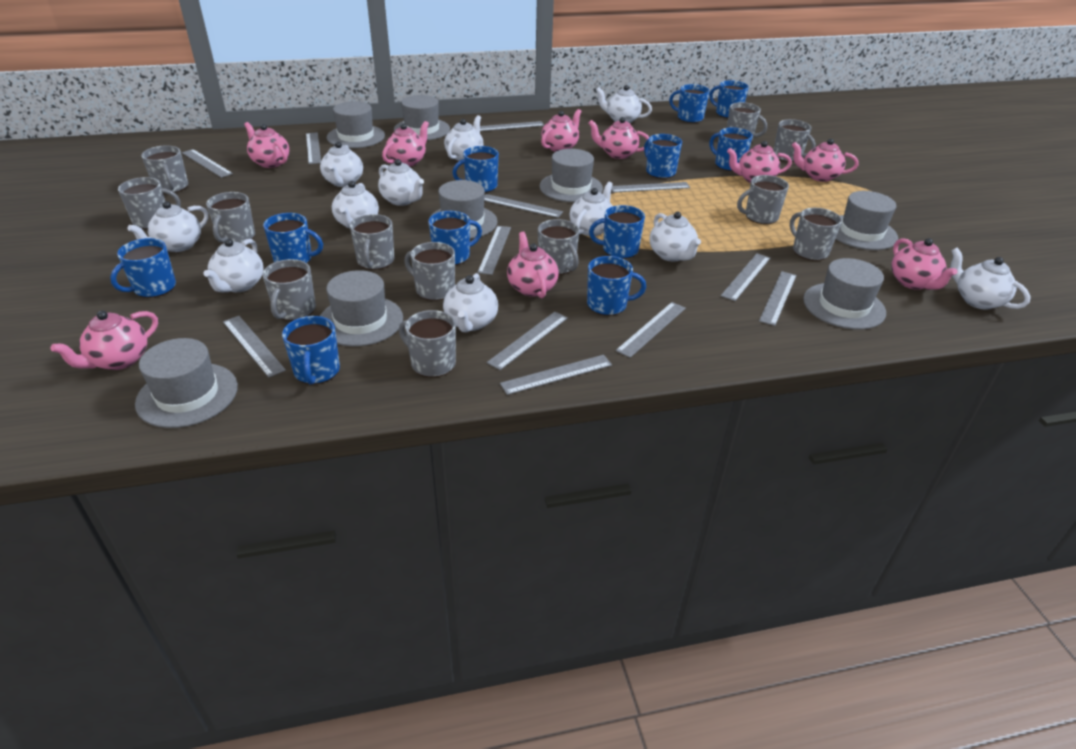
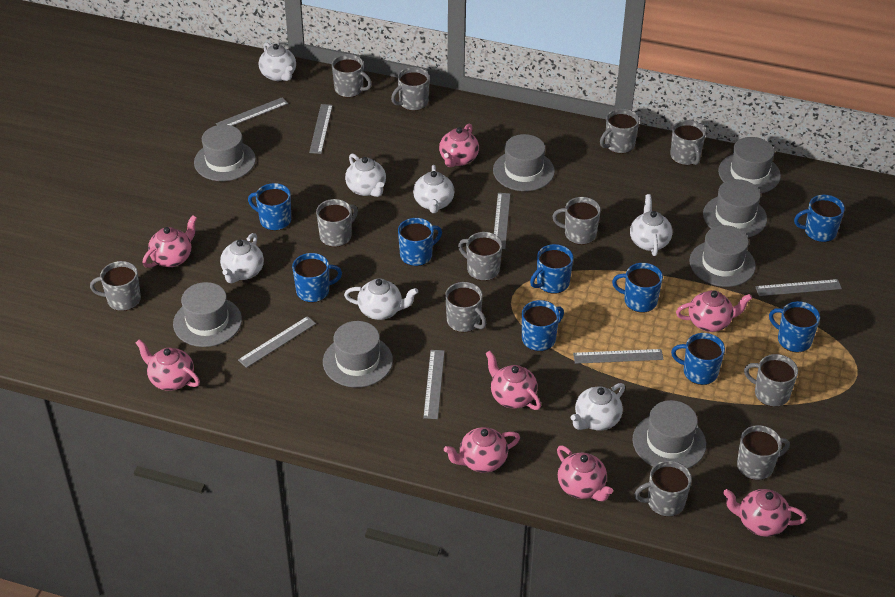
blue mug: 11 -> 9
grey ruler: 12 -> 7
pink teapot: 9 -> 8
white teapot: 11 -> 7

